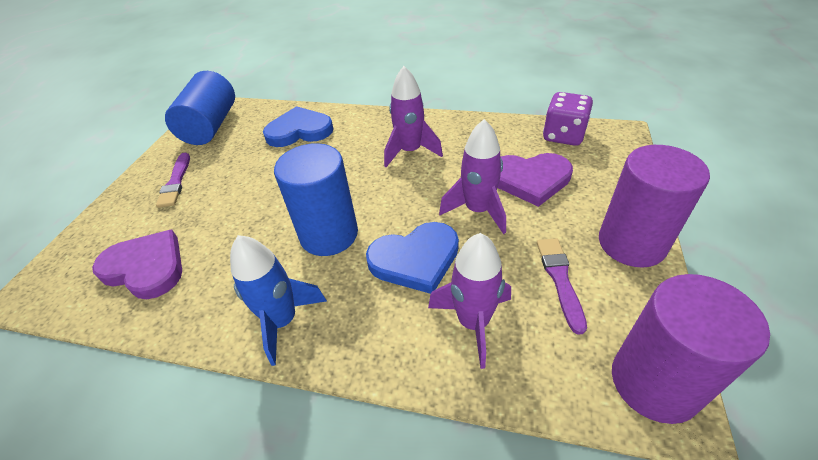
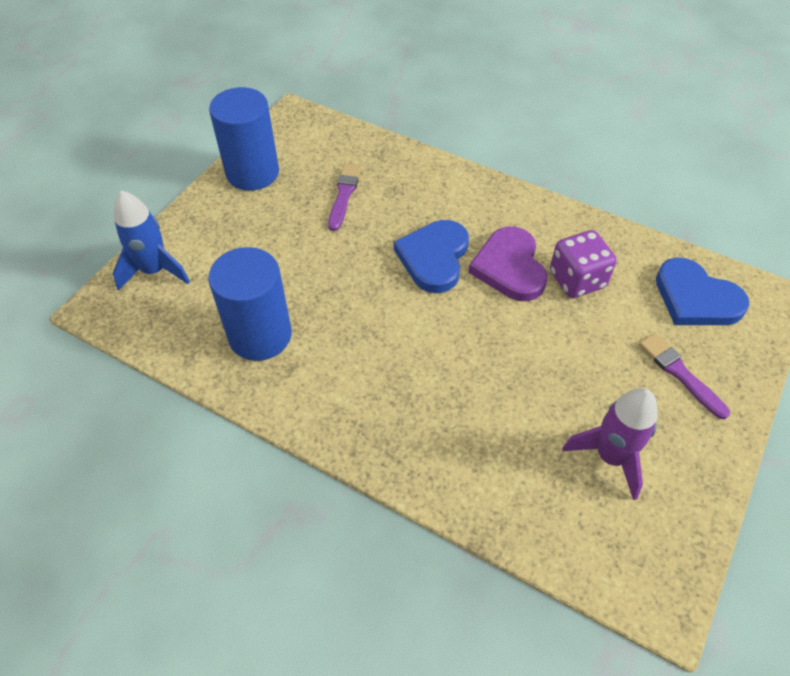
purple cylinder: 2 -> 0
purple heart: 2 -> 1
purple rocket: 3 -> 1

